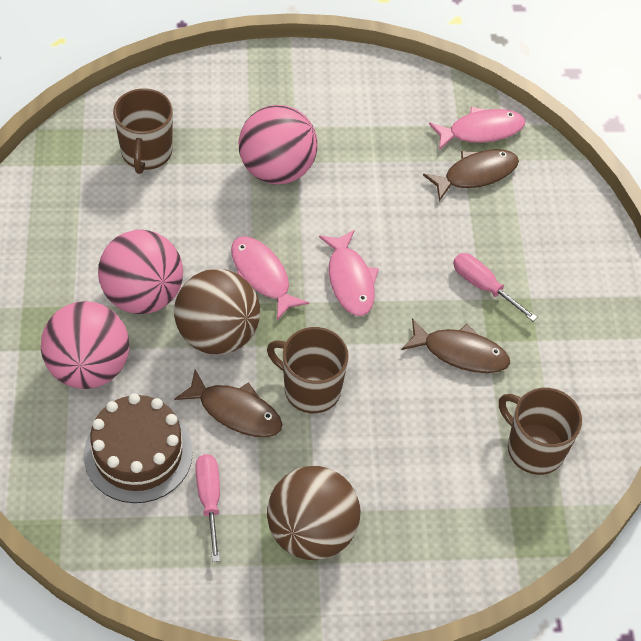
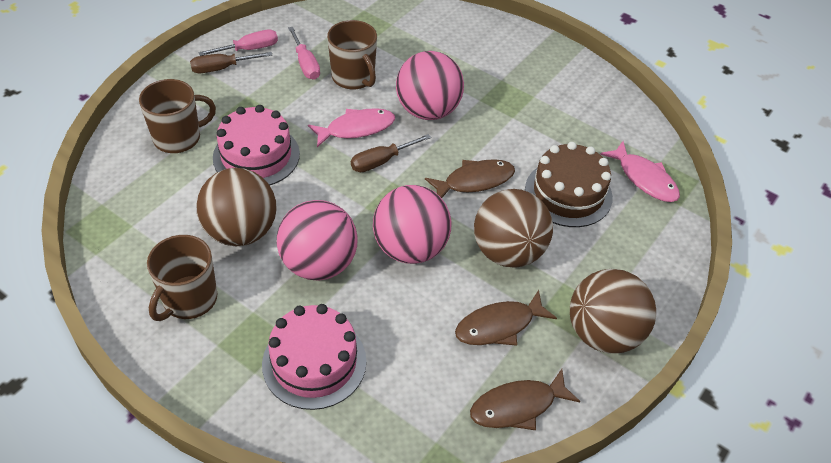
brown ball: 2 -> 3
brown screwdriver: 0 -> 2
pink cake: 0 -> 2
pink fish: 3 -> 2

